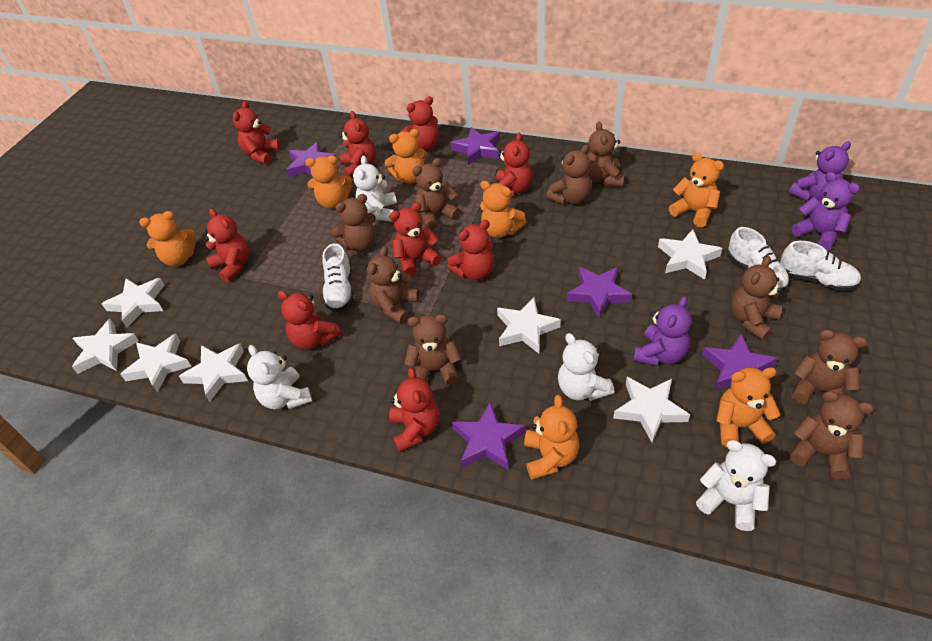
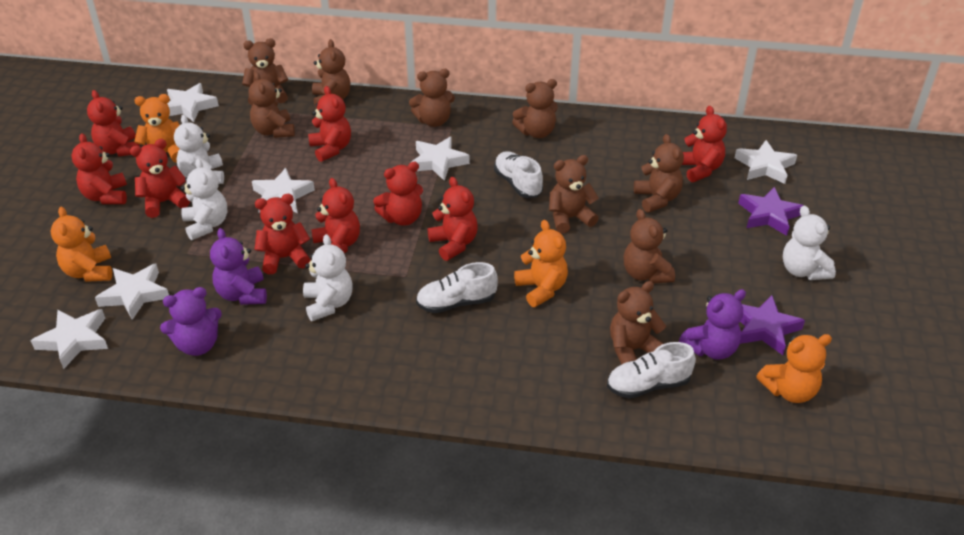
orange teddy bear: 7 -> 4
purple star: 5 -> 2
white star: 7 -> 6

